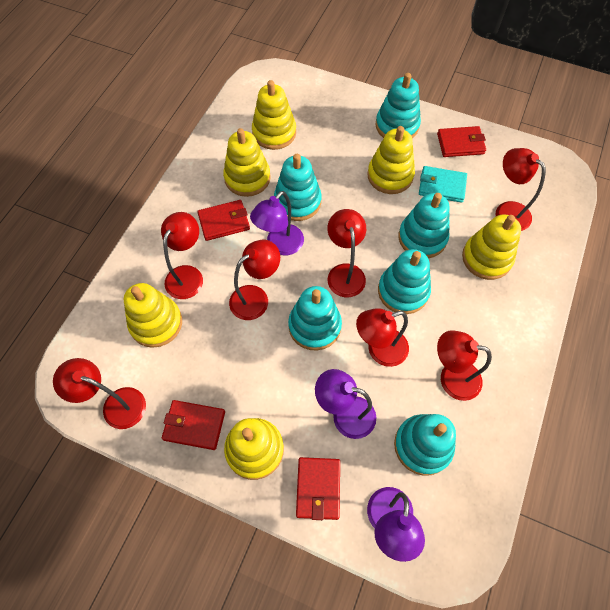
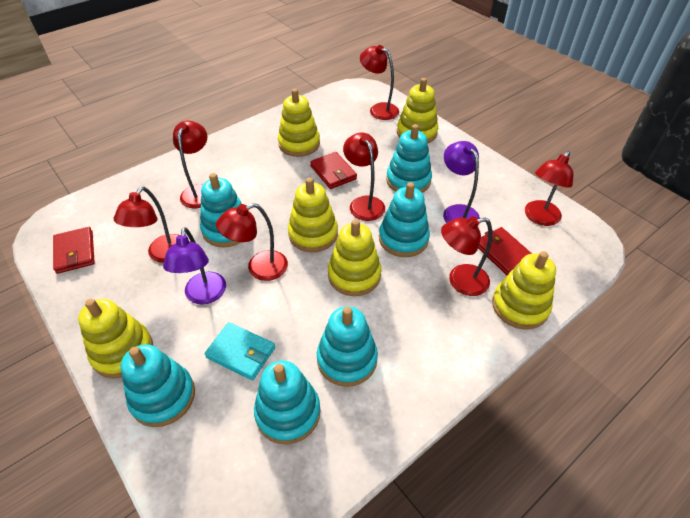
purple lamp: 3 -> 2
red wallet: 4 -> 3

